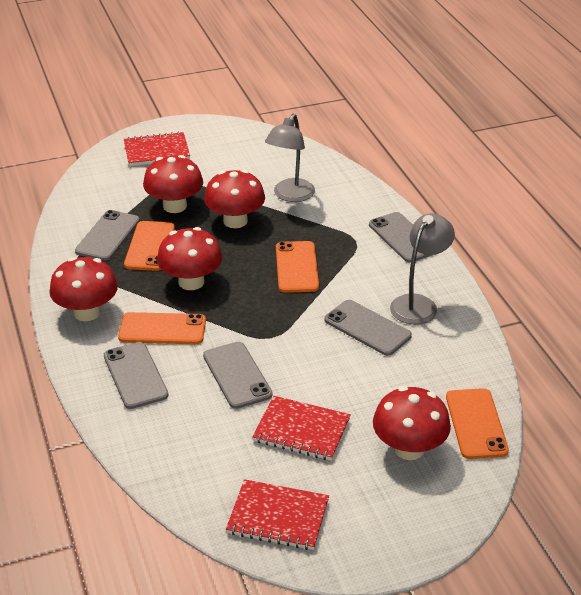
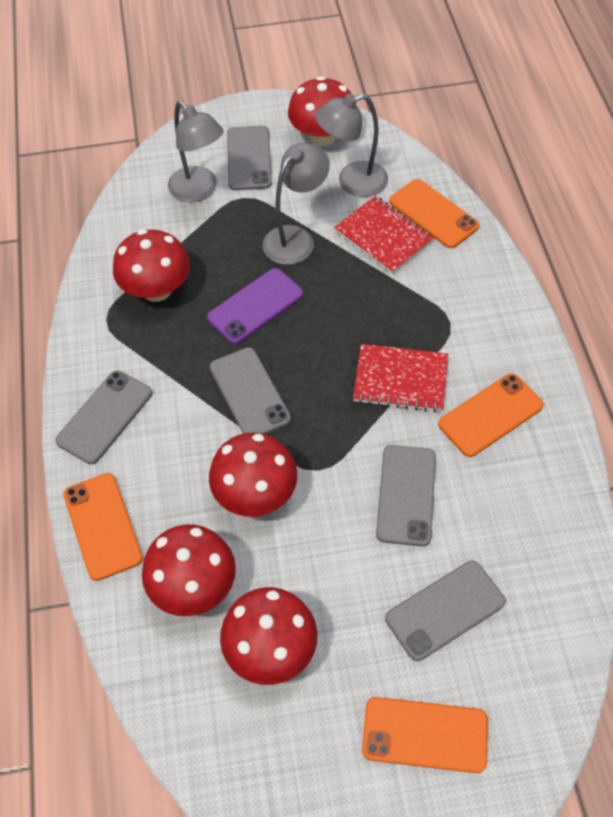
grey lamp: 2 -> 3
purple phone: 0 -> 1
red notebook: 3 -> 2

